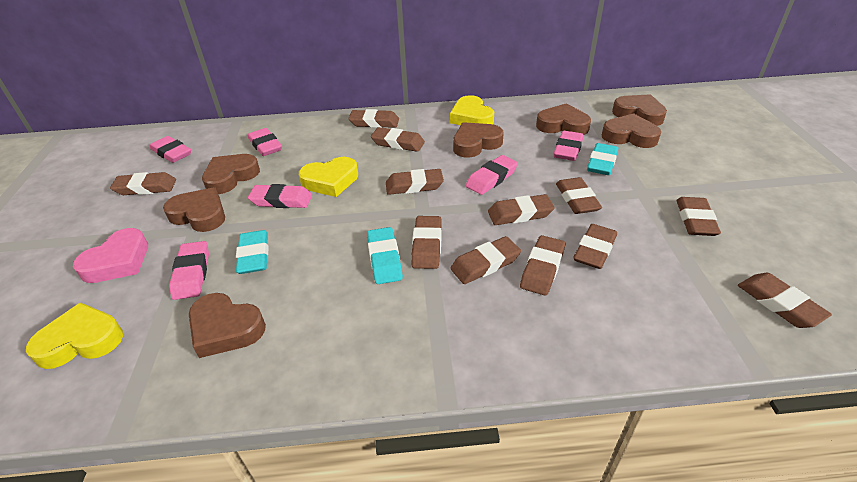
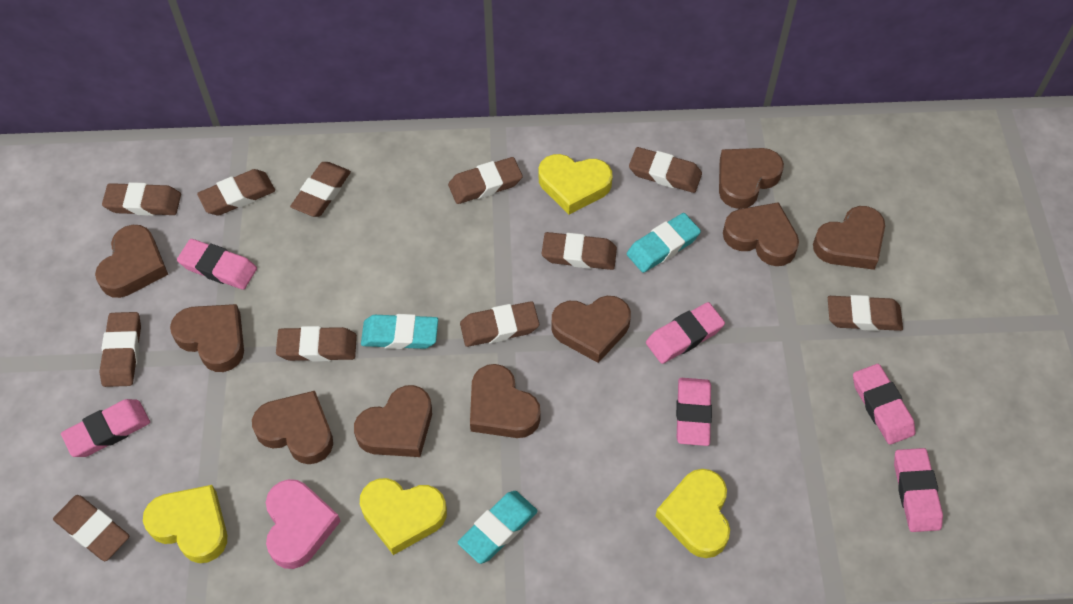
brown eraser: 12 -> 11
brown heart: 7 -> 9
yellow heart: 3 -> 4

